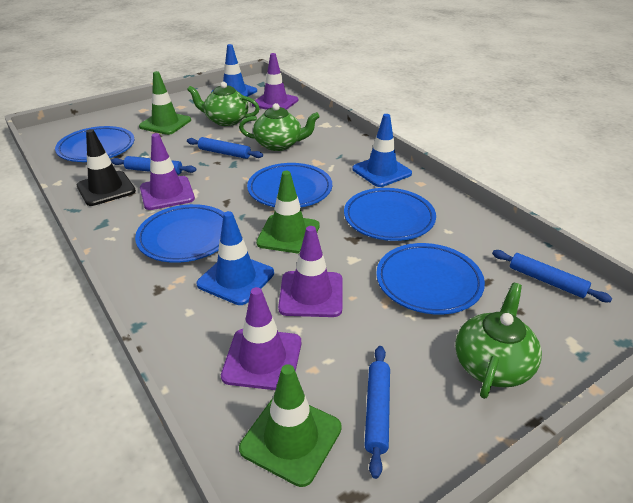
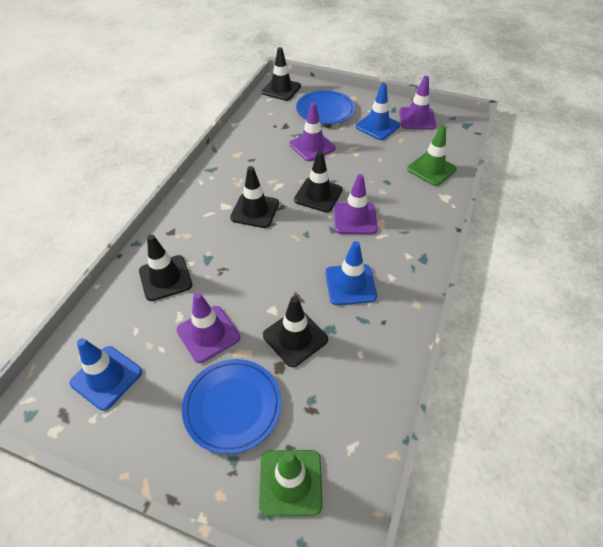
black traffic cone: 1 -> 5
blue plate: 5 -> 2
blue rolling pin: 4 -> 0
green teapot: 3 -> 0
green traffic cone: 3 -> 2

